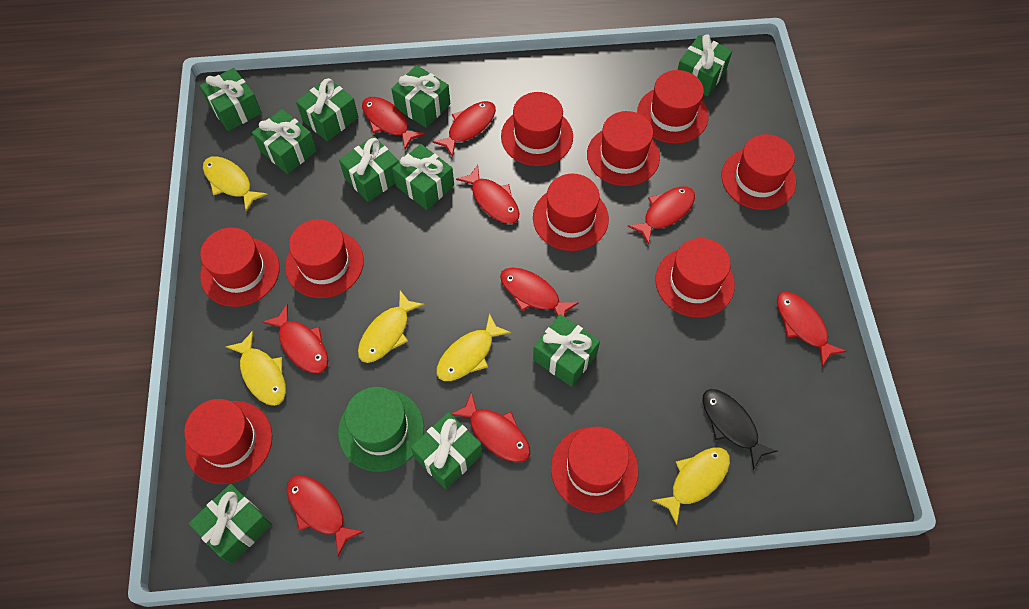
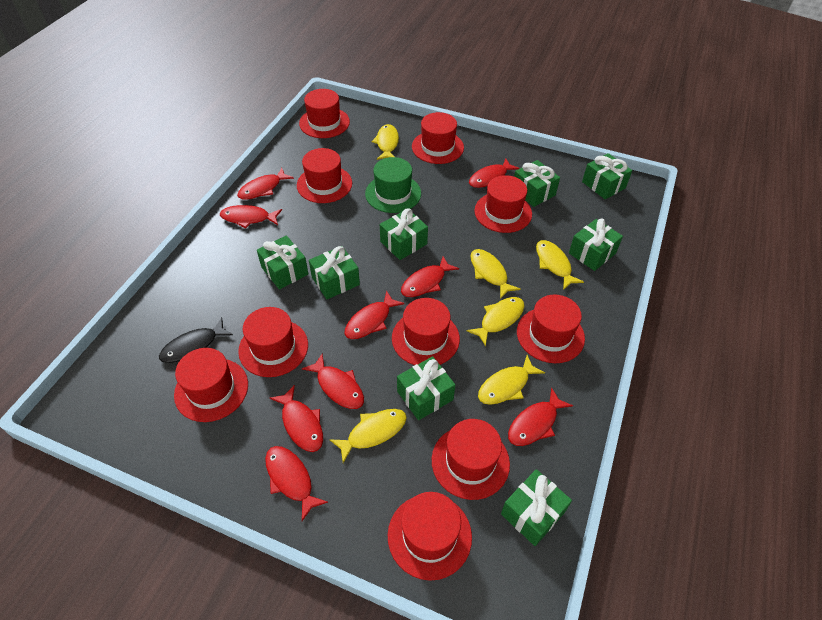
green gift: 10 -> 8
yellow fish: 5 -> 6

